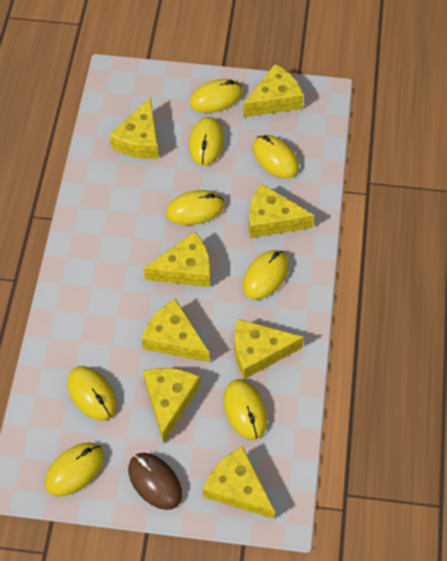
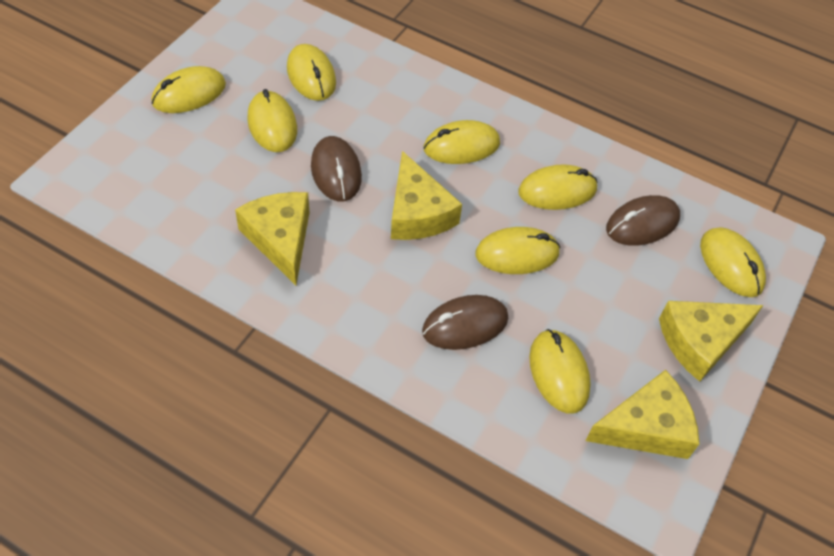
brown mouse: 1 -> 3
yellow cheese: 8 -> 4

